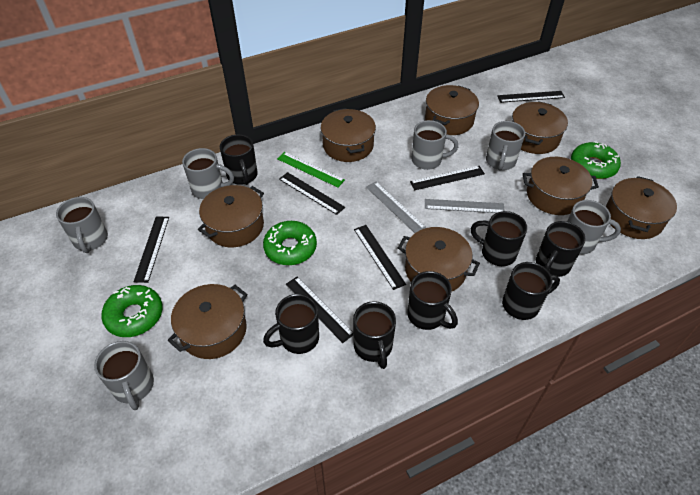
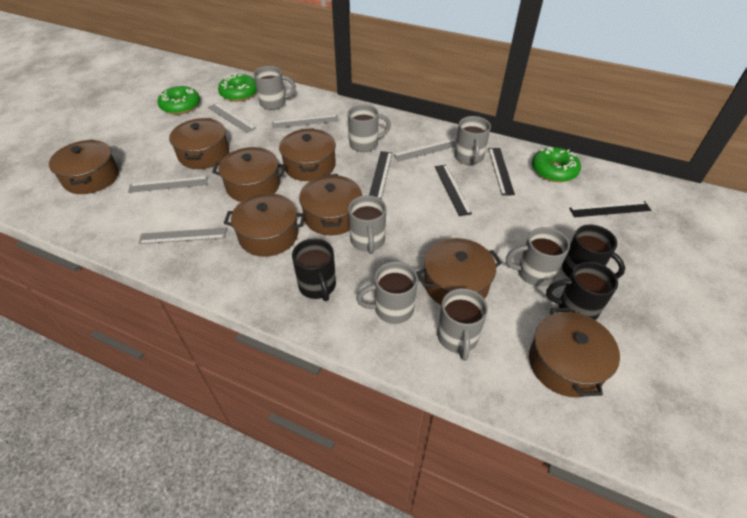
black mug: 7 -> 3
black ruler: 6 -> 4
green ruler: 1 -> 0
grey mug: 6 -> 7
grey ruler: 2 -> 5

